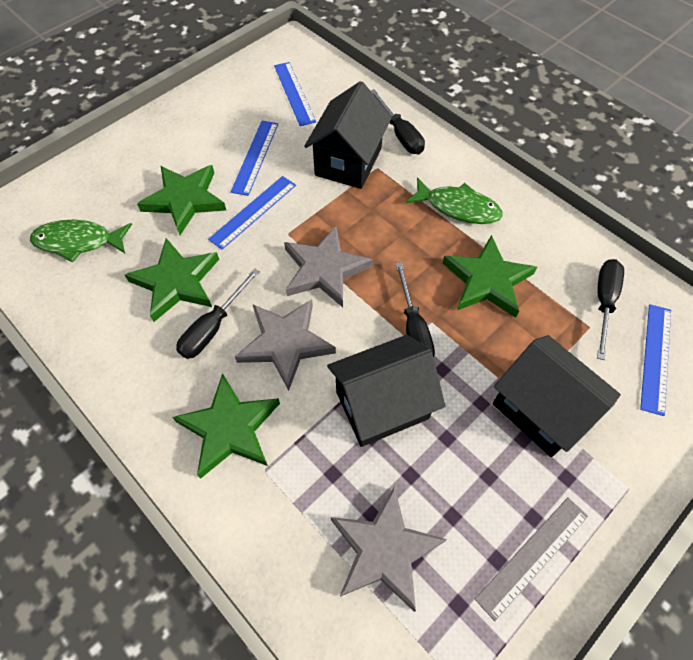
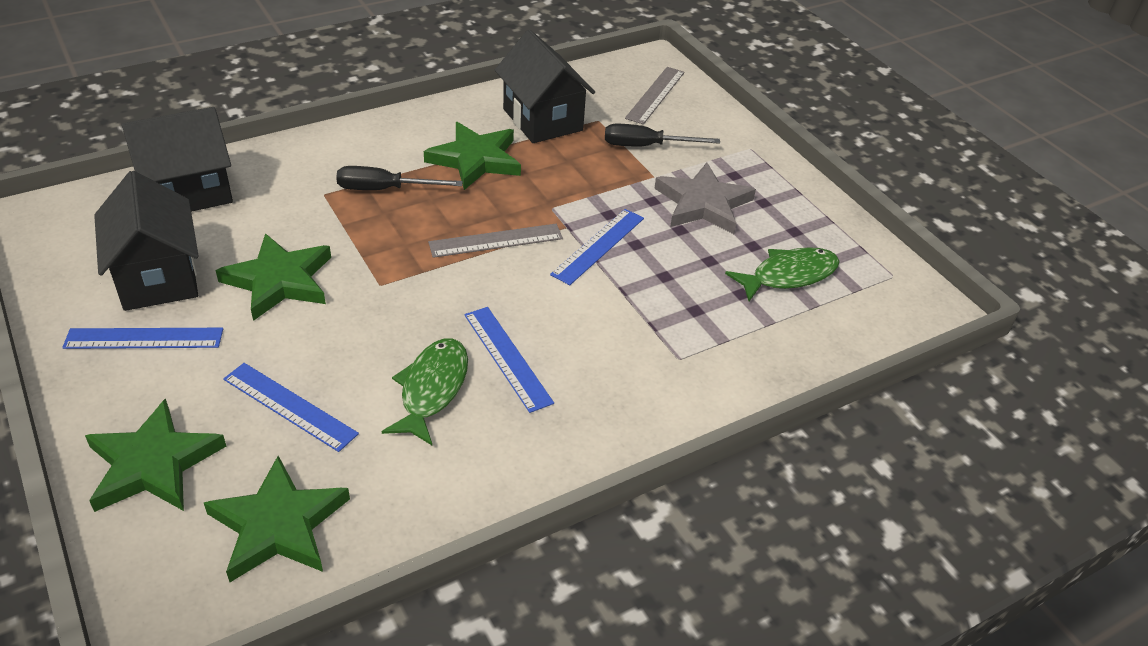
black screwdriver: 4 -> 2
grey ruler: 1 -> 2
grey star: 3 -> 1

